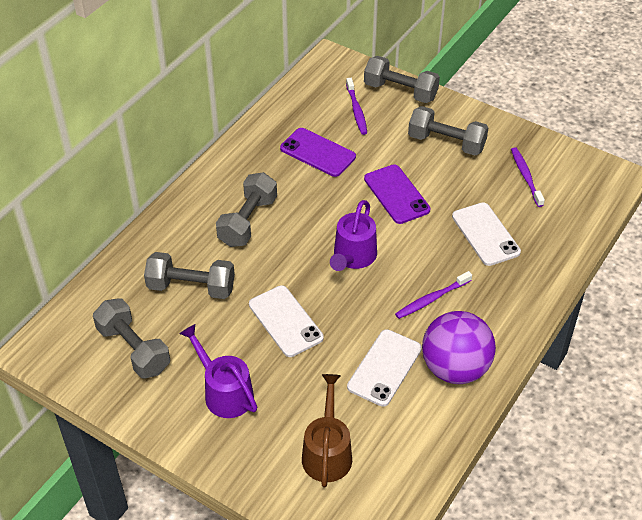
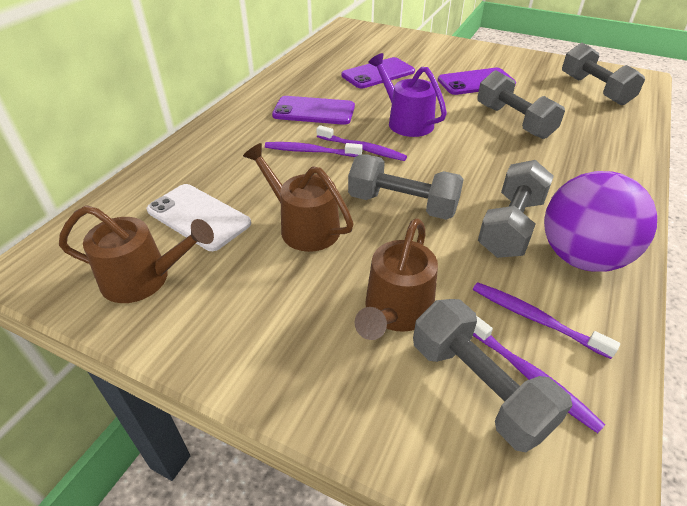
brown watering can: 1 -> 3
purple phone: 2 -> 3
purple toothbrush: 3 -> 4
purple watering can: 2 -> 1
white phone: 3 -> 1

